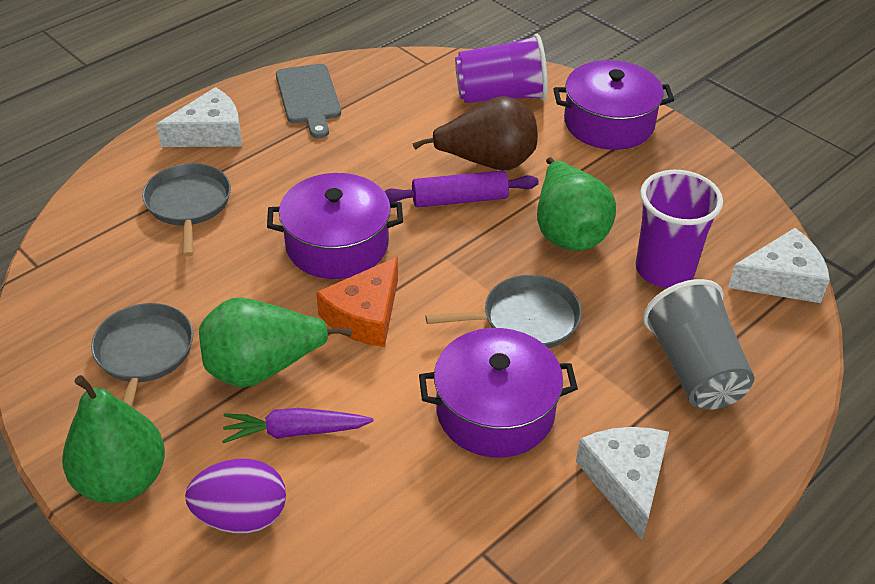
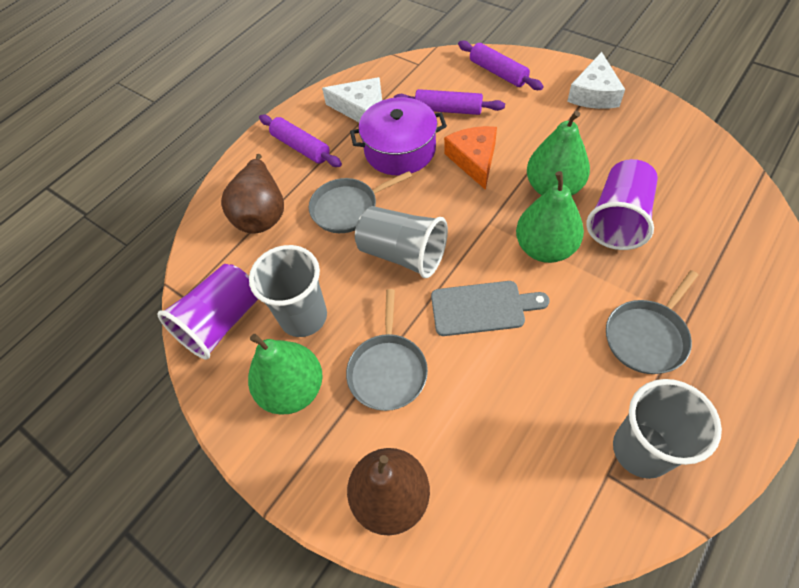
brown pear: 1 -> 2
grey cup: 1 -> 3
purple carrot: 1 -> 0
purple egg: 1 -> 0
purple pot: 3 -> 1
purple rolling pin: 1 -> 3
white cheese: 3 -> 2

